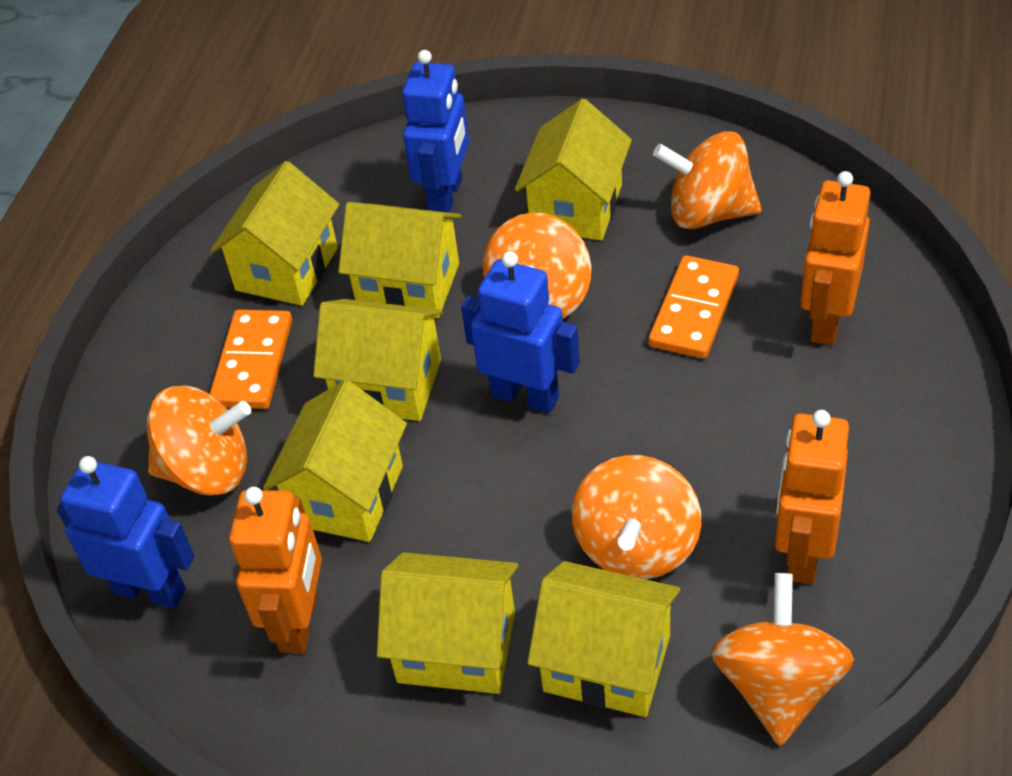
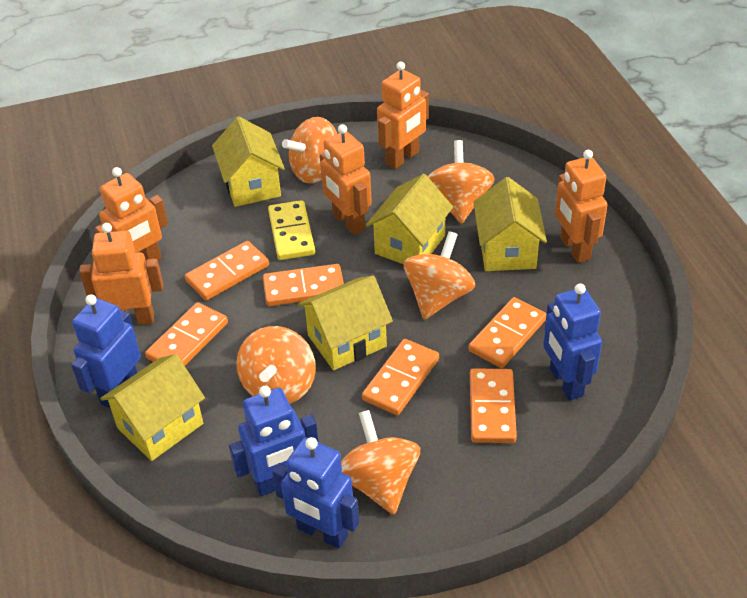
blue robot: 3 -> 4
orange domino: 2 -> 6
orange robot: 3 -> 5
yellow domino: 0 -> 1
yellow house: 7 -> 5

